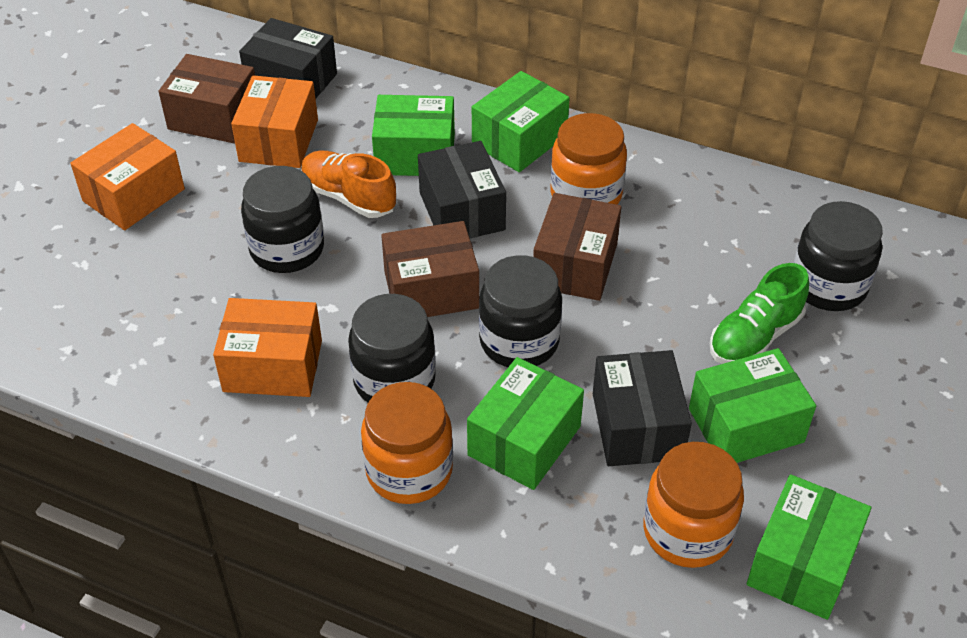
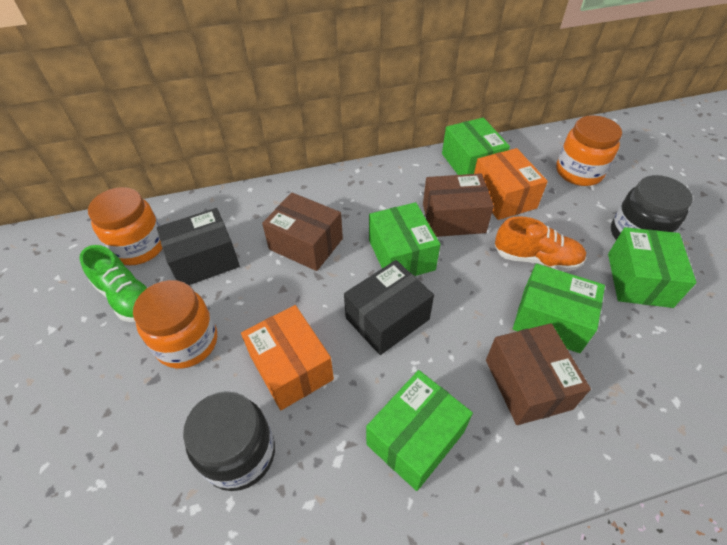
black box: 3 -> 2
black jar: 4 -> 2
orange box: 3 -> 2

